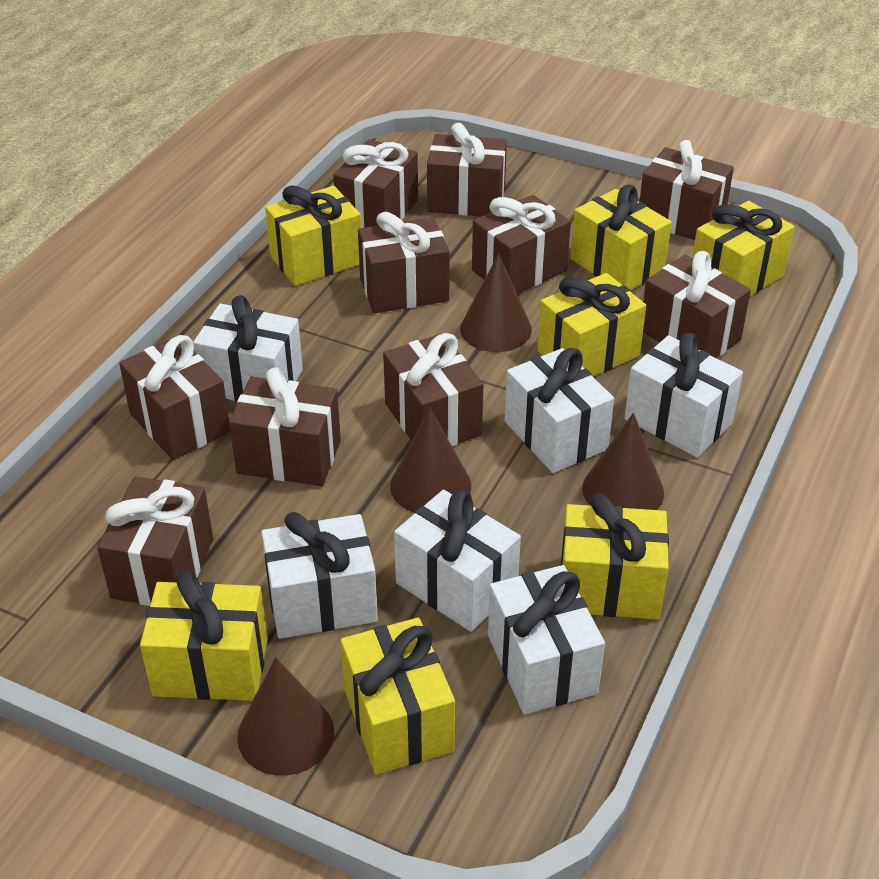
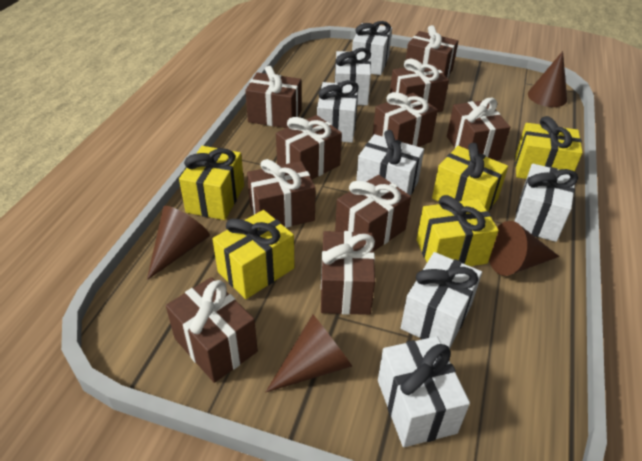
white gift: 6 -> 7
yellow gift: 7 -> 5

